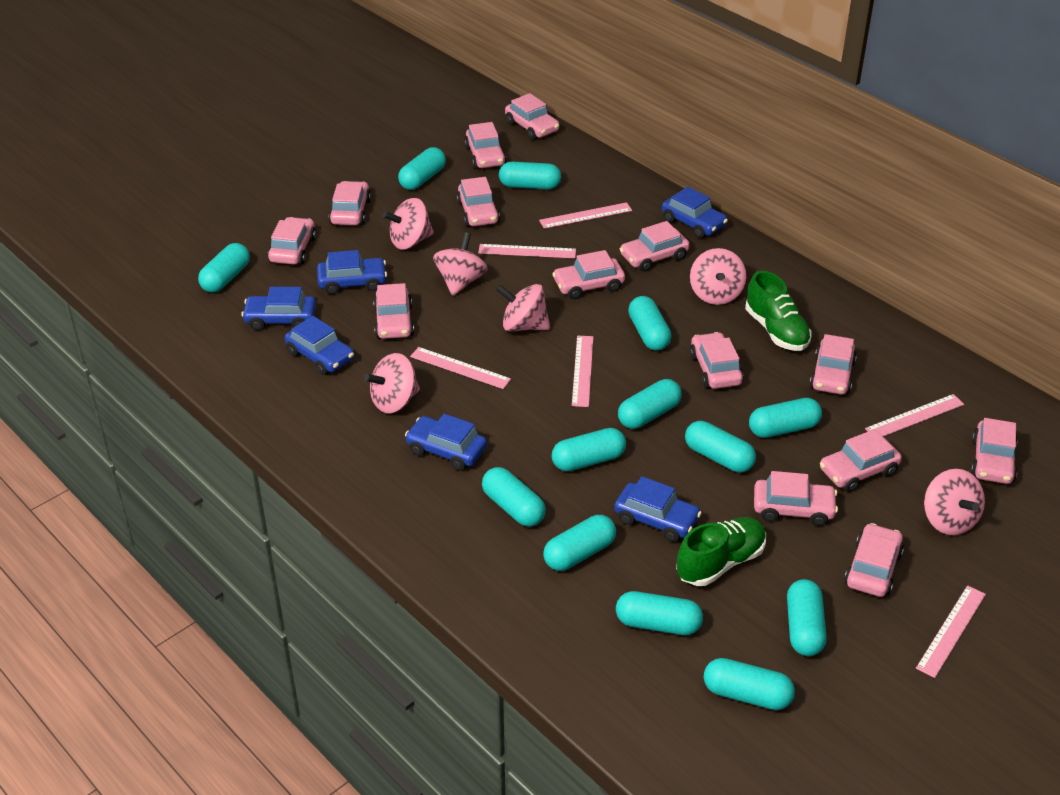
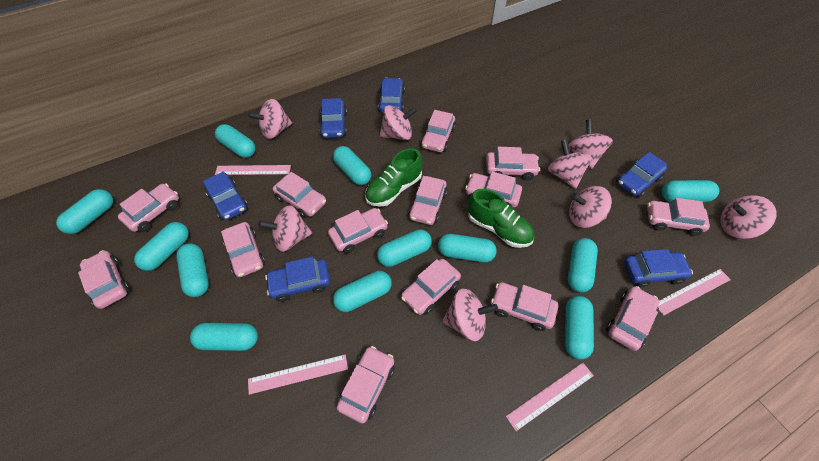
pink ruler: 6 -> 4
pink spinning top: 6 -> 8
turquoise capsule: 13 -> 12

